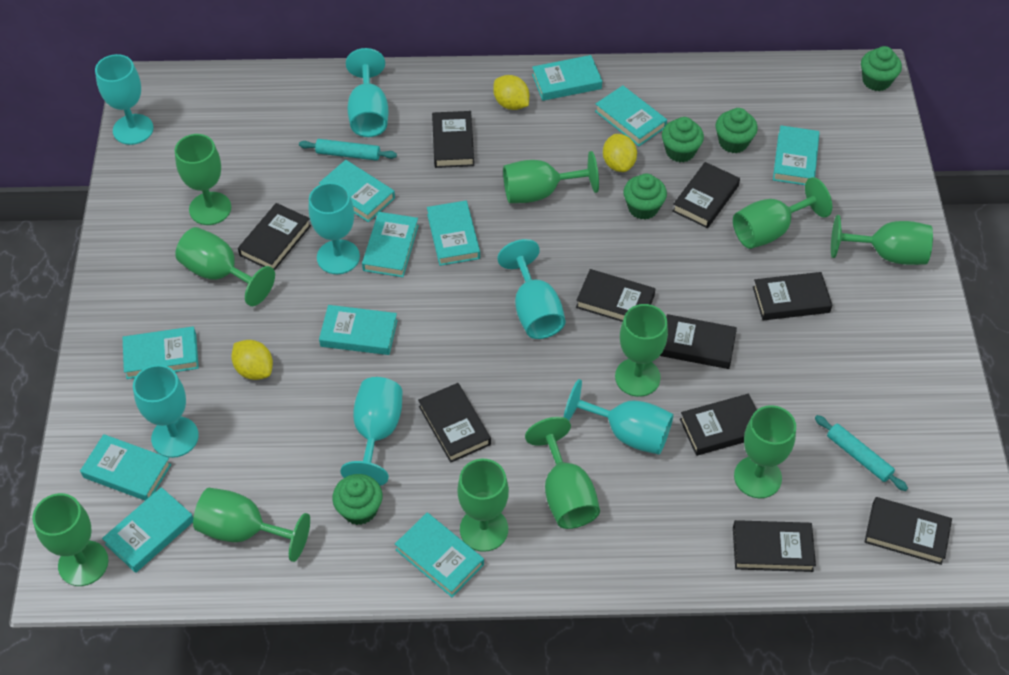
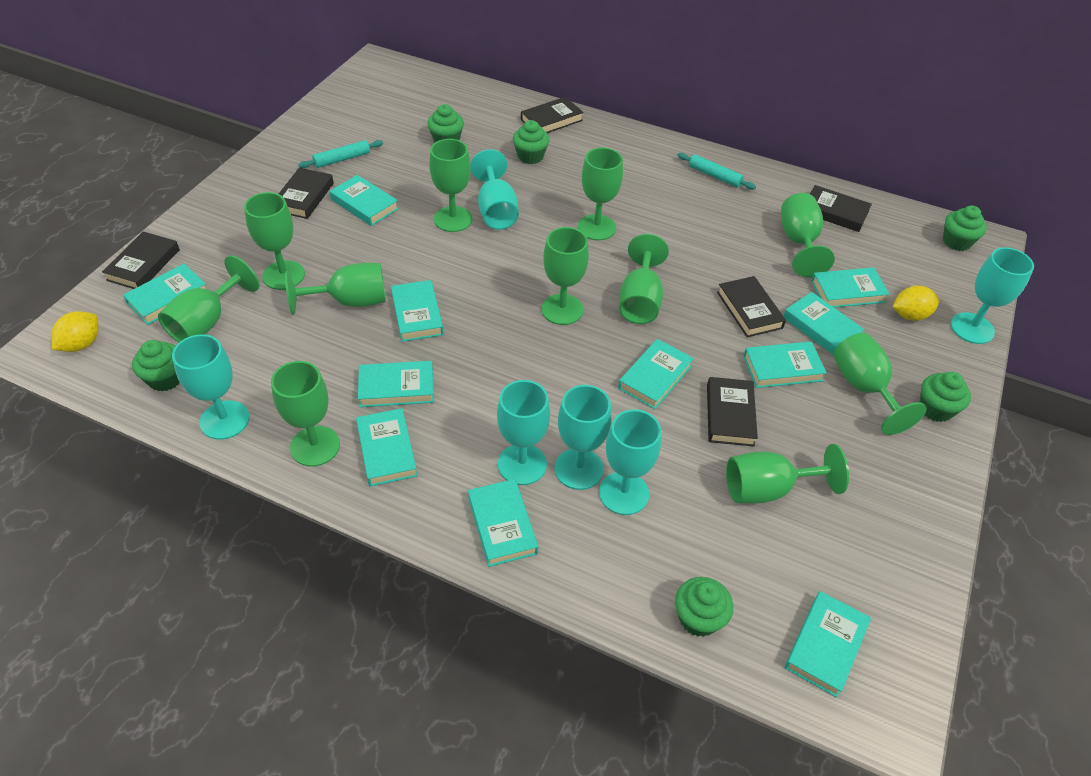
black book: 10 -> 6
green cupcake: 5 -> 6
turquoise goblet: 7 -> 6
yellow lemon: 3 -> 2

